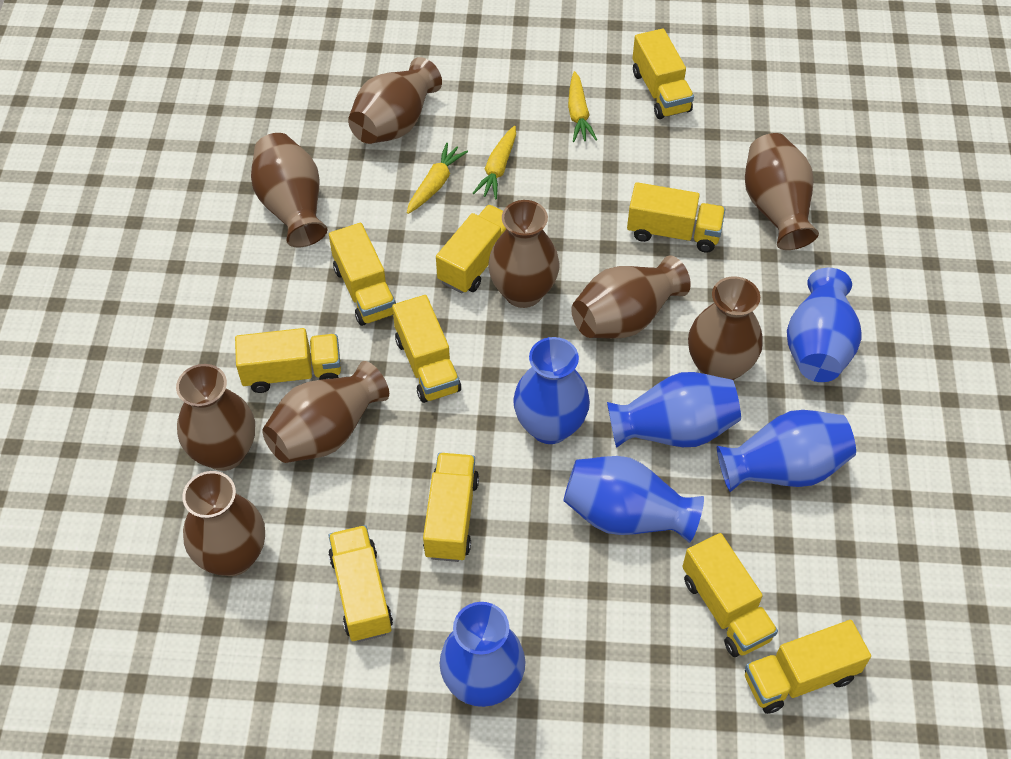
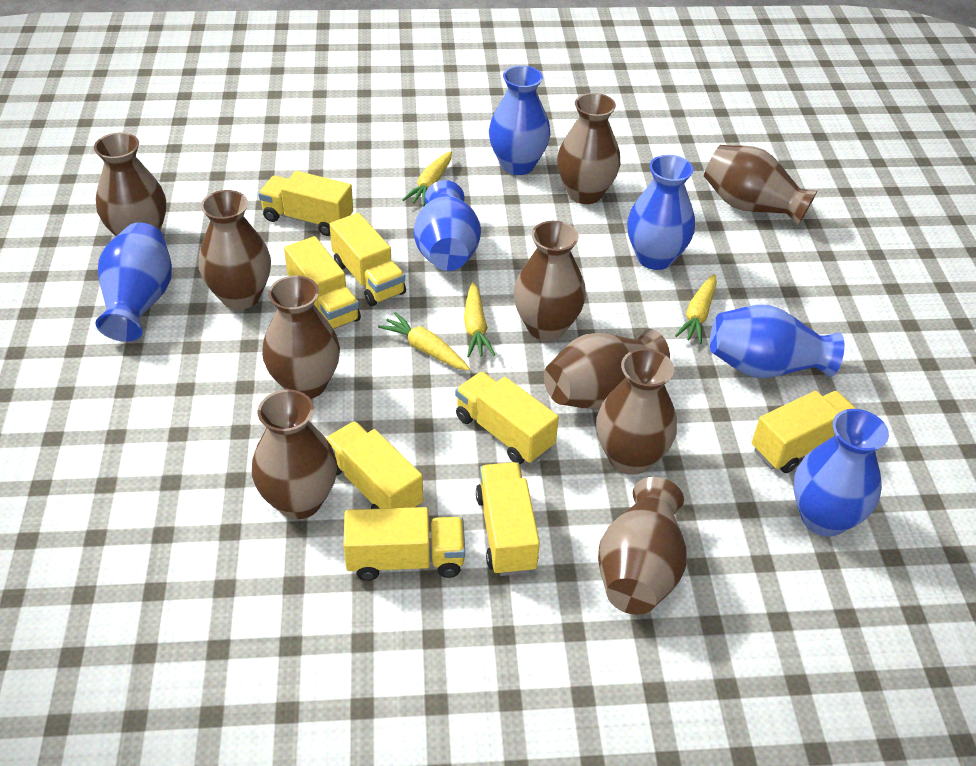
brown vase: 9 -> 10
yellow carrot: 3 -> 4
yellow truck: 10 -> 8

